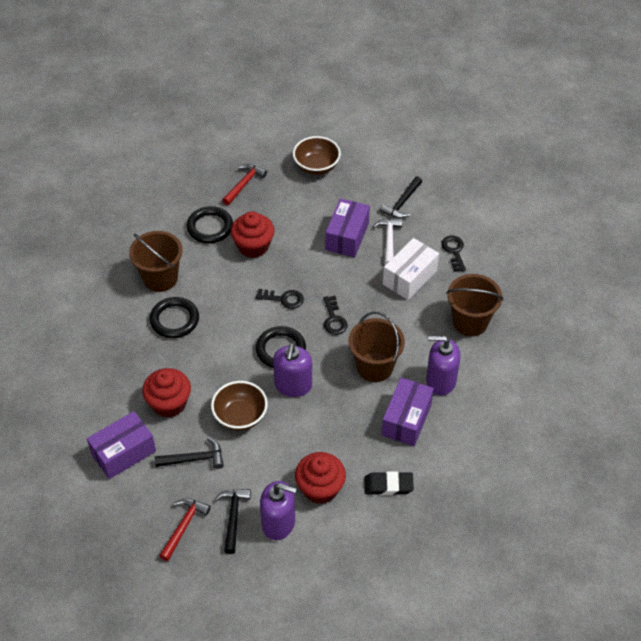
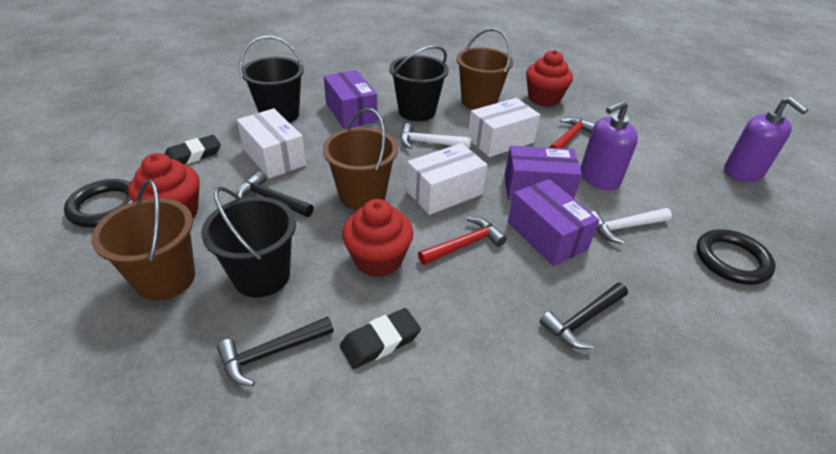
black bucket: 0 -> 3
black eraser: 1 -> 2
black key: 3 -> 0
black ring: 3 -> 2
brown bowl: 2 -> 0
purple soap dispenser: 3 -> 2
white box: 1 -> 3
white hammer: 1 -> 2

